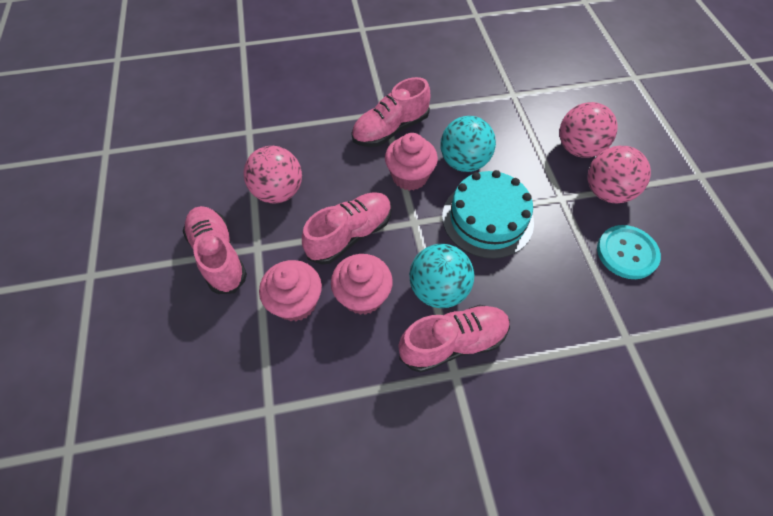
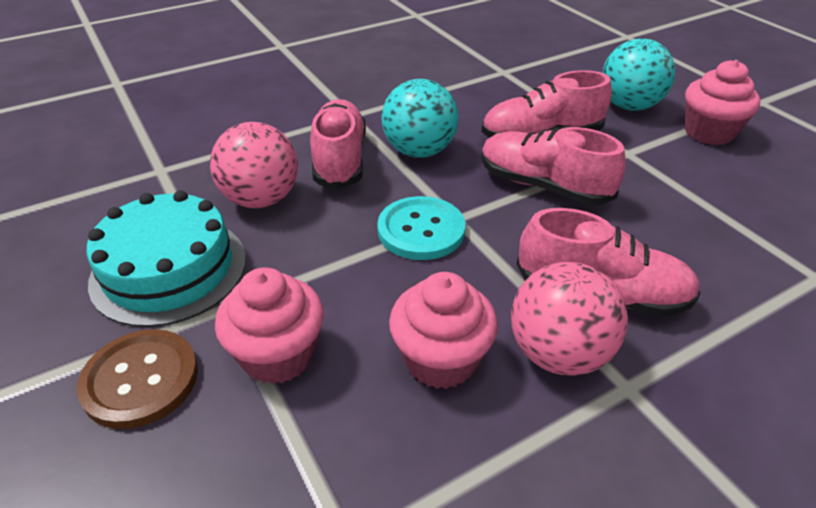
brown button: 0 -> 1
pink ball: 3 -> 2

